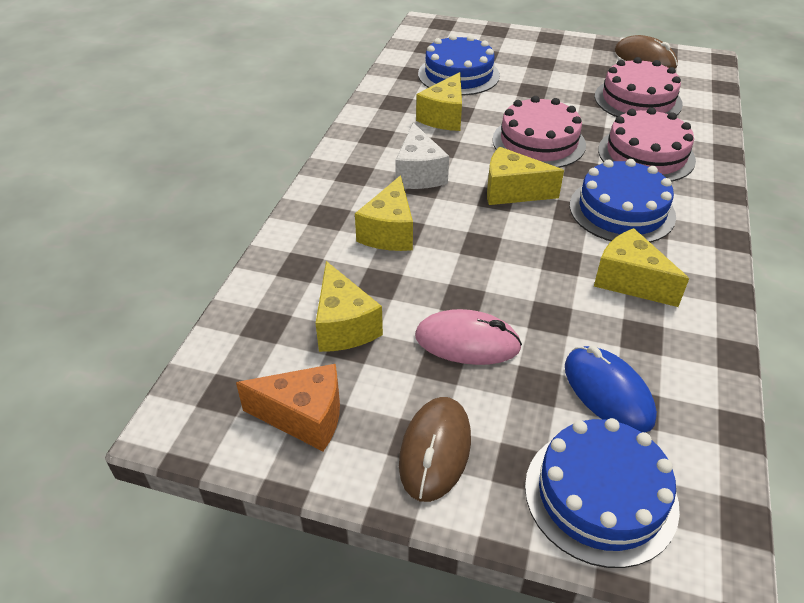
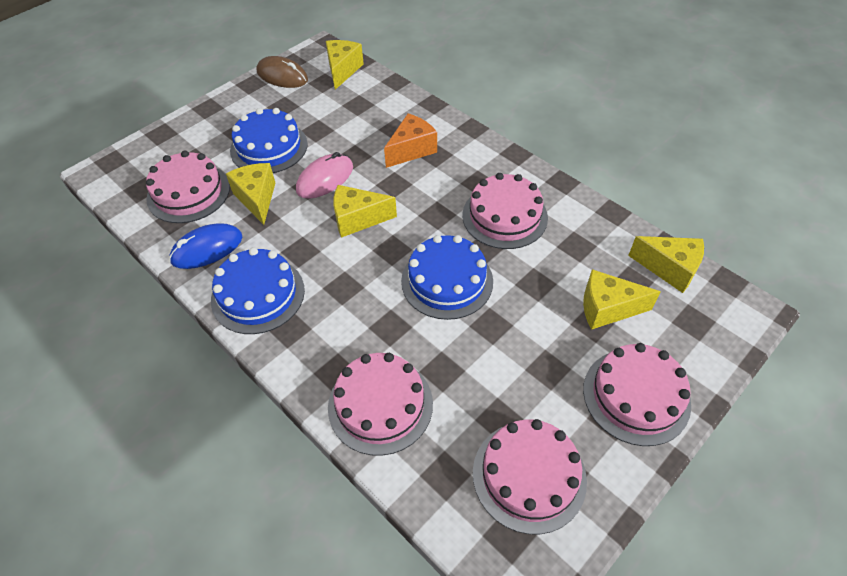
brown mouse: 2 -> 1
pink cake: 3 -> 5
white cheese: 1 -> 0

